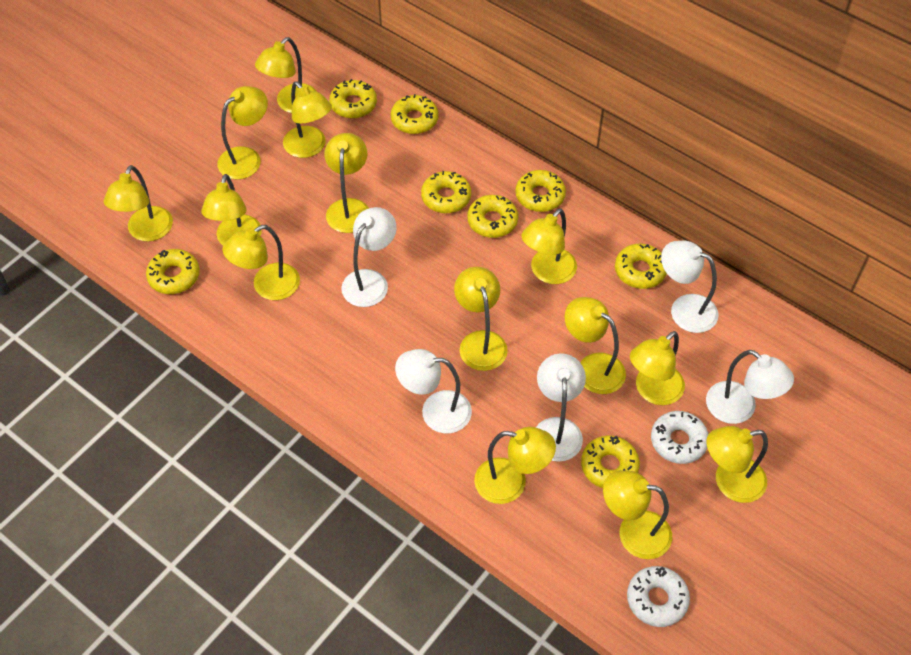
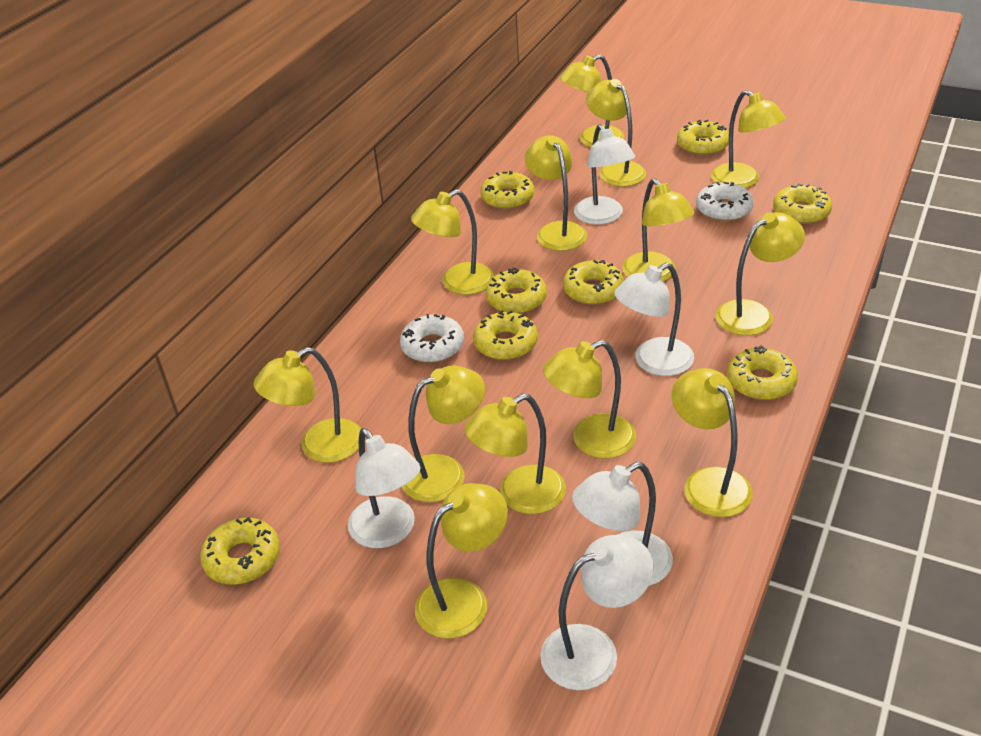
yellow lamp: 14 -> 13

